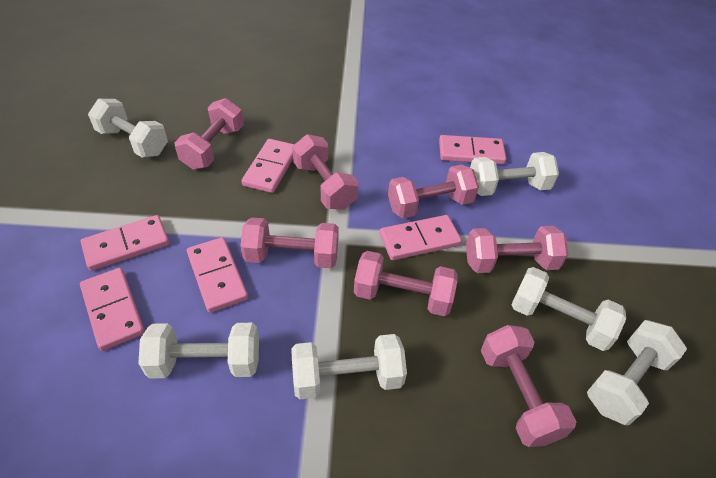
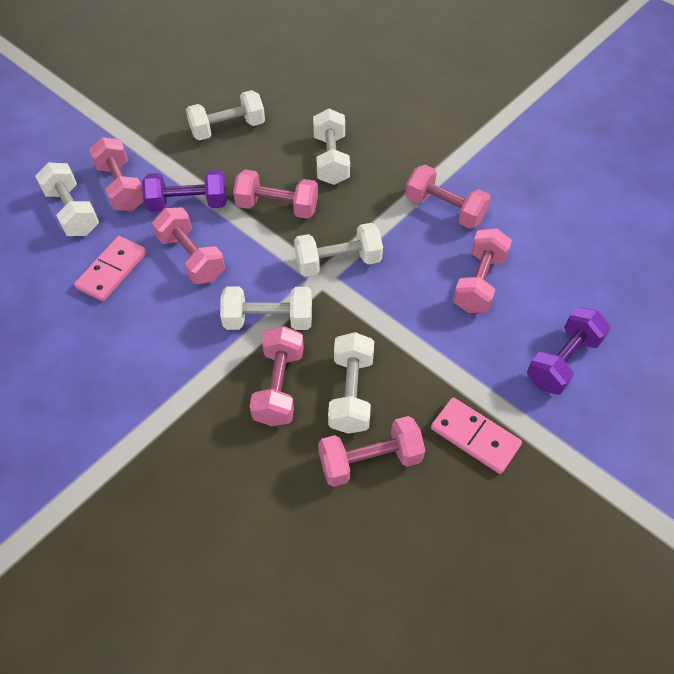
pink domino: 6 -> 2
purple dumbbell: 0 -> 2

